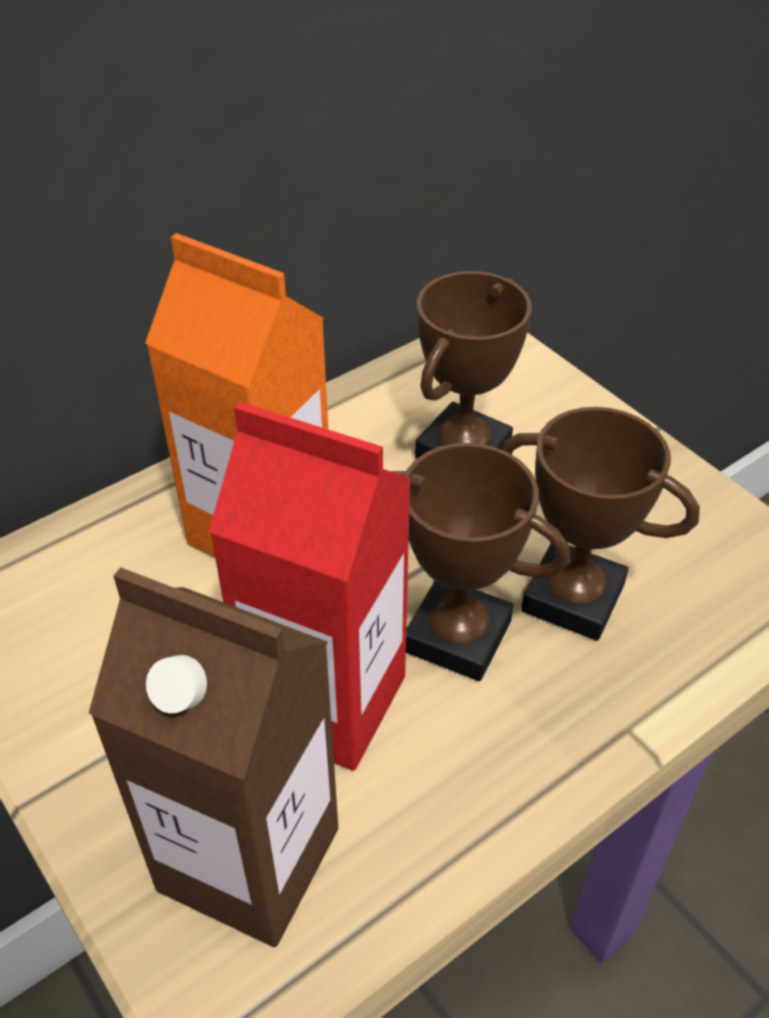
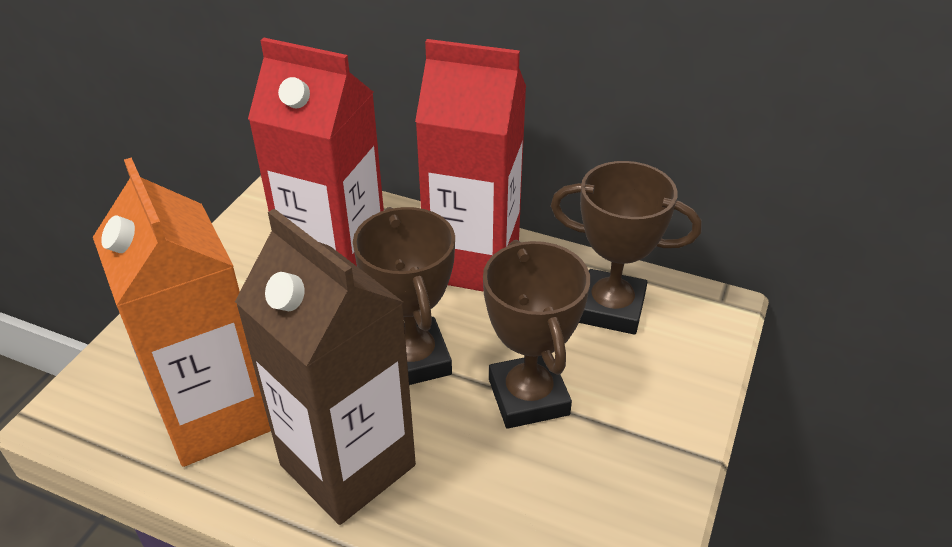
red carton: 1 -> 2

